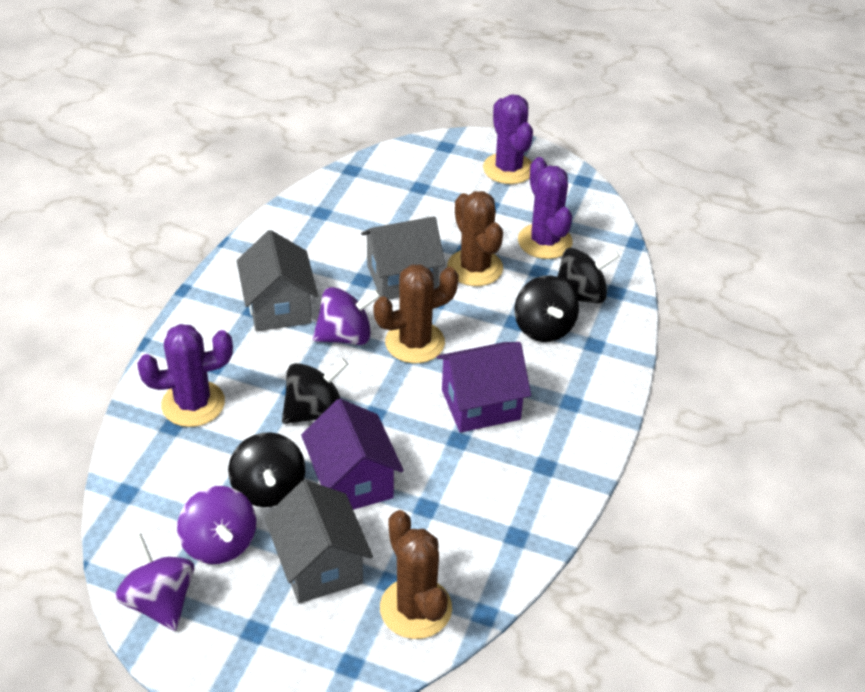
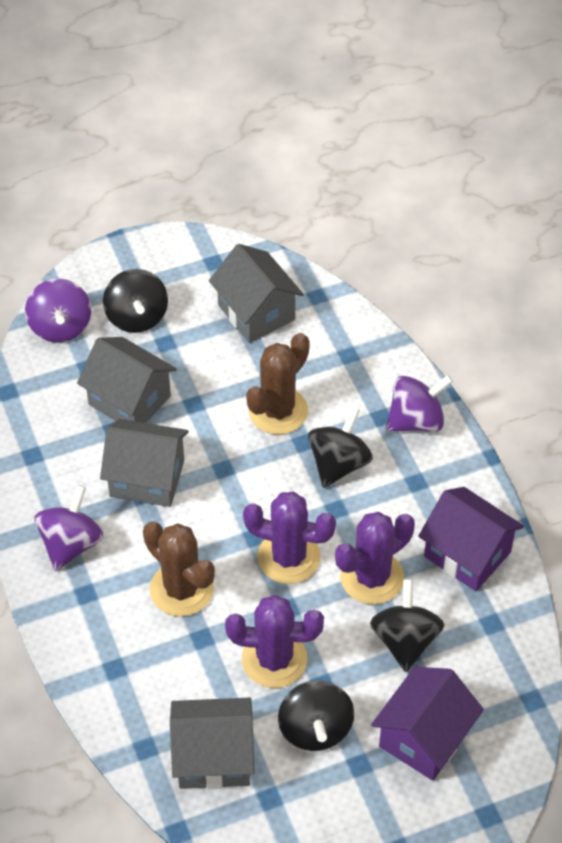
brown cactus: 3 -> 2
grey house: 3 -> 4

